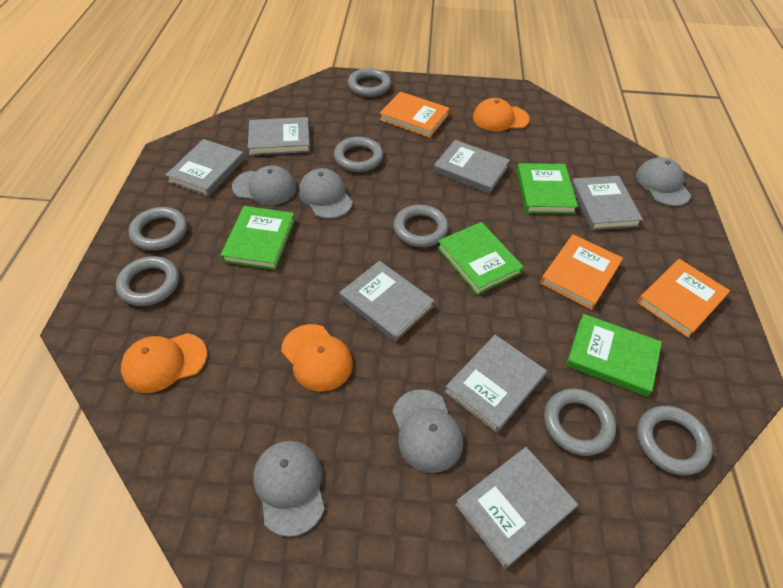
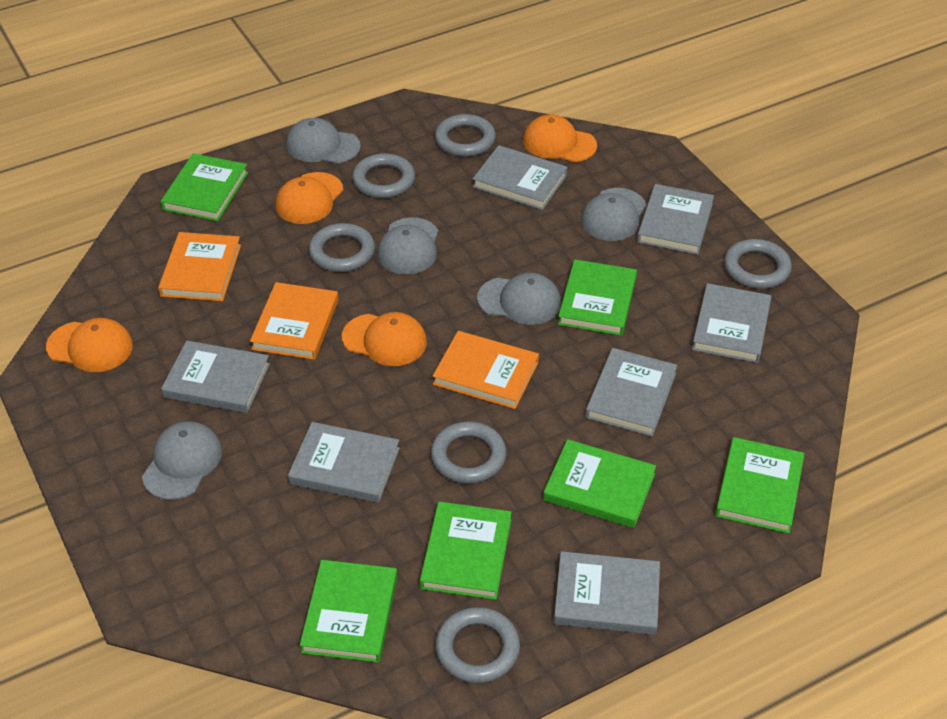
green book: 4 -> 6
grey ring: 7 -> 6
orange cap: 3 -> 4

